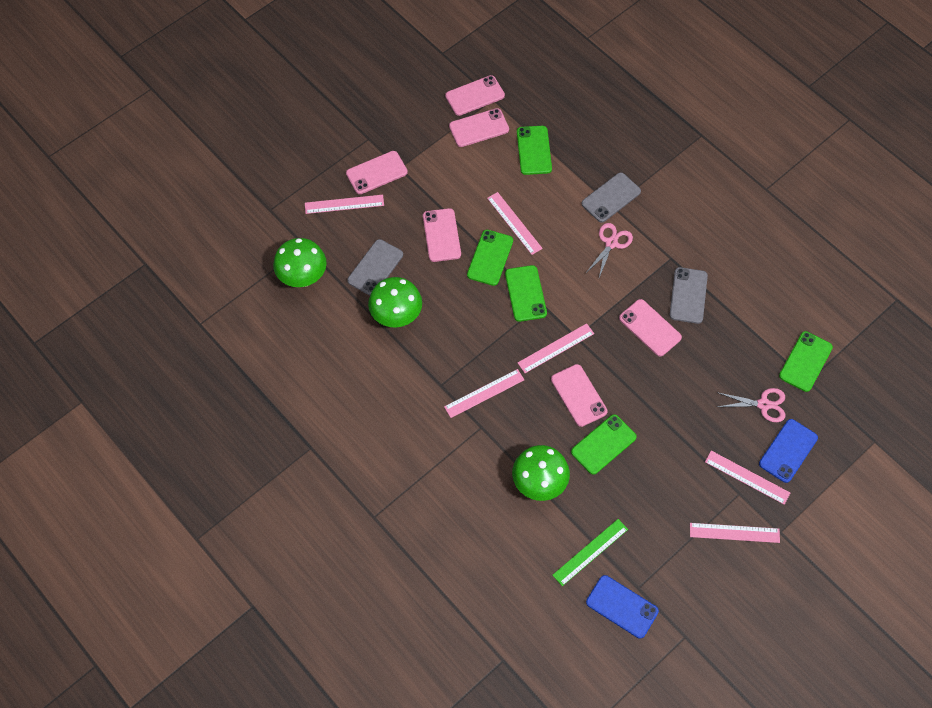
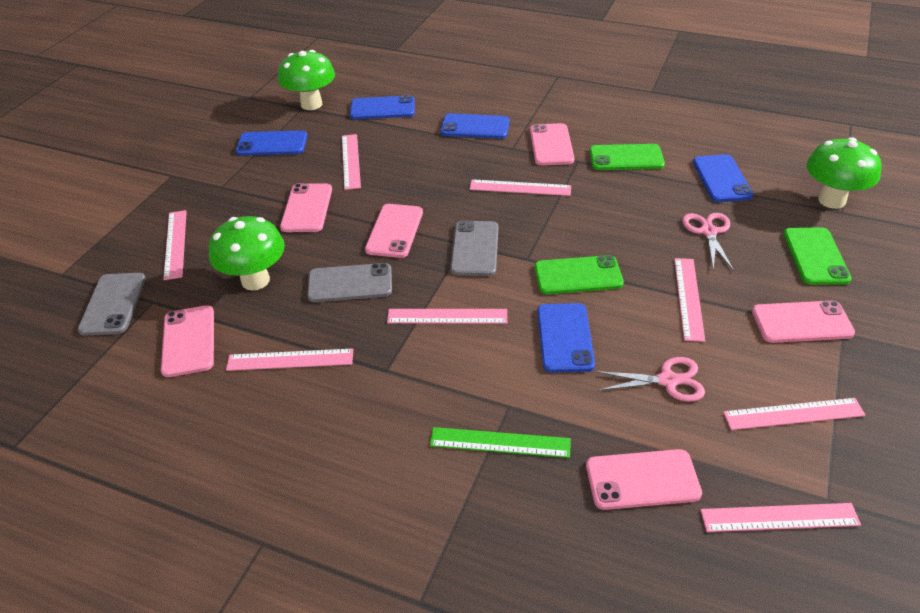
blue phone: 2 -> 5
green phone: 5 -> 3
pink ruler: 6 -> 8

